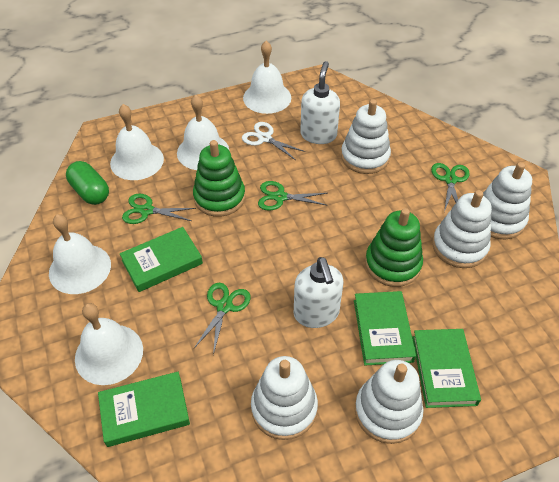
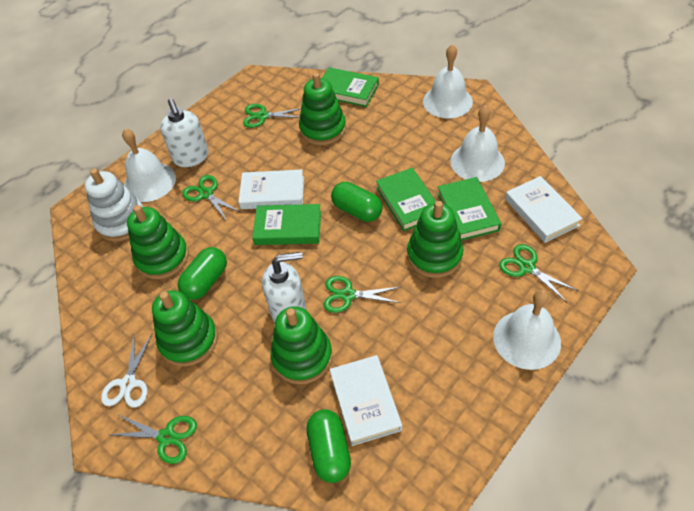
green capsule: 1 -> 3
green scissors: 4 -> 5
green stacking toy: 2 -> 5
white bell: 5 -> 4
white book: 0 -> 3
white stacking toy: 5 -> 1

